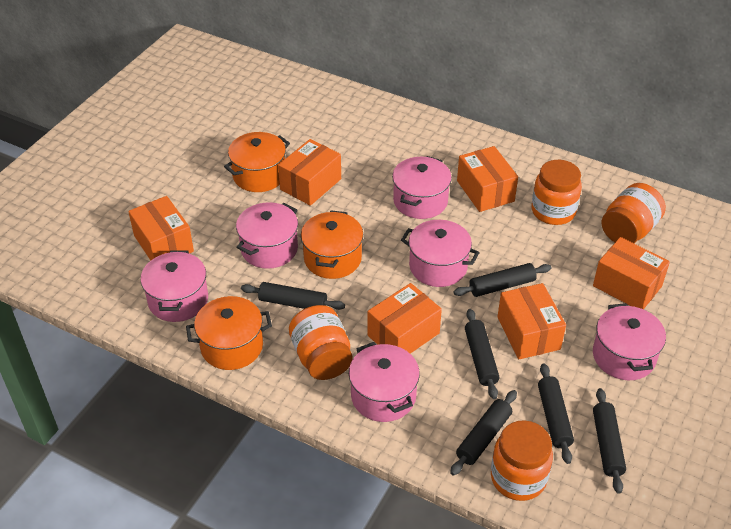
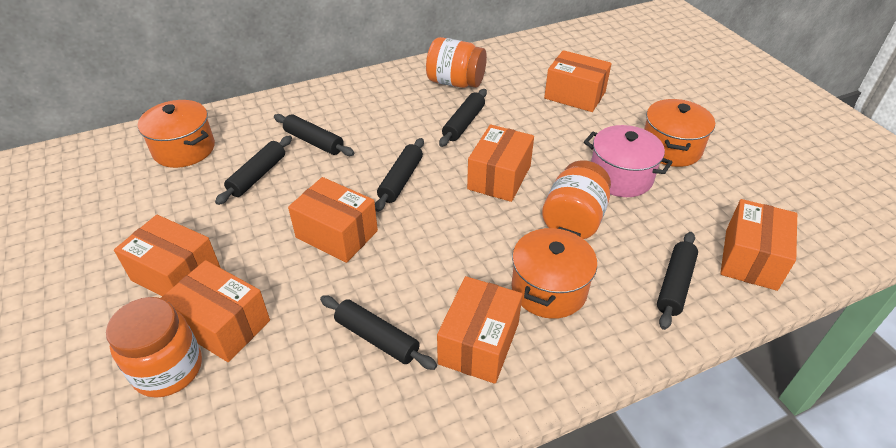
orange box: 6 -> 7
orange jar: 4 -> 3
pink pot: 6 -> 1

